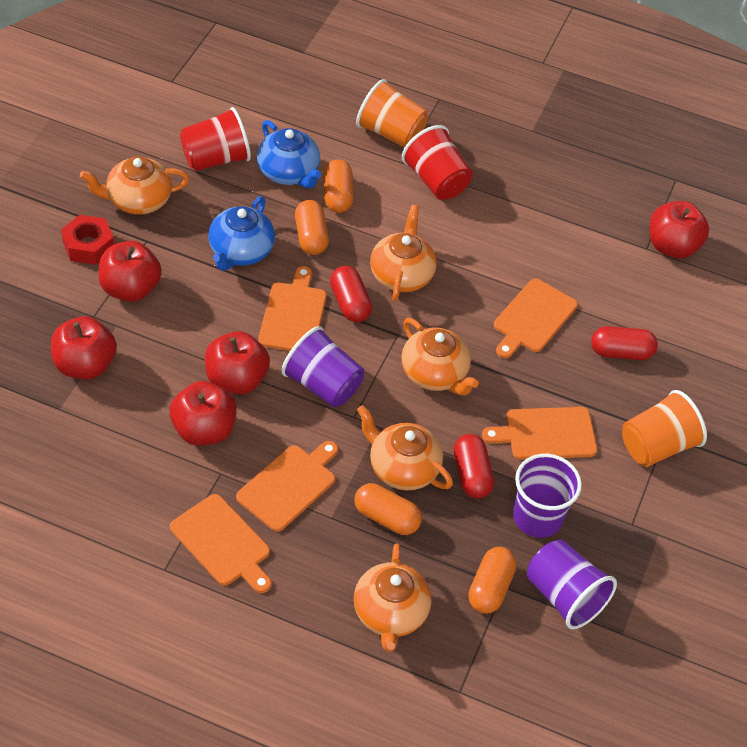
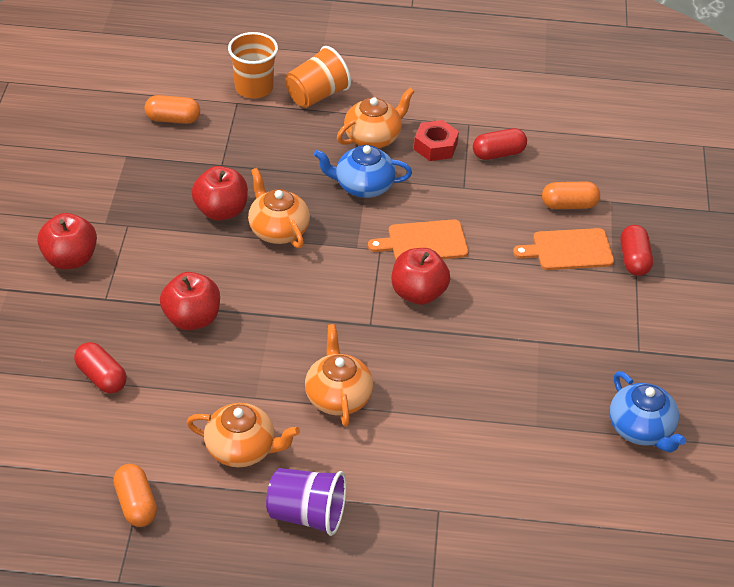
orange capsule: 4 -> 3
orange cutting board: 5 -> 2
orange teapot: 5 -> 4
purple cup: 3 -> 1
red apple: 5 -> 4
red cup: 2 -> 0

